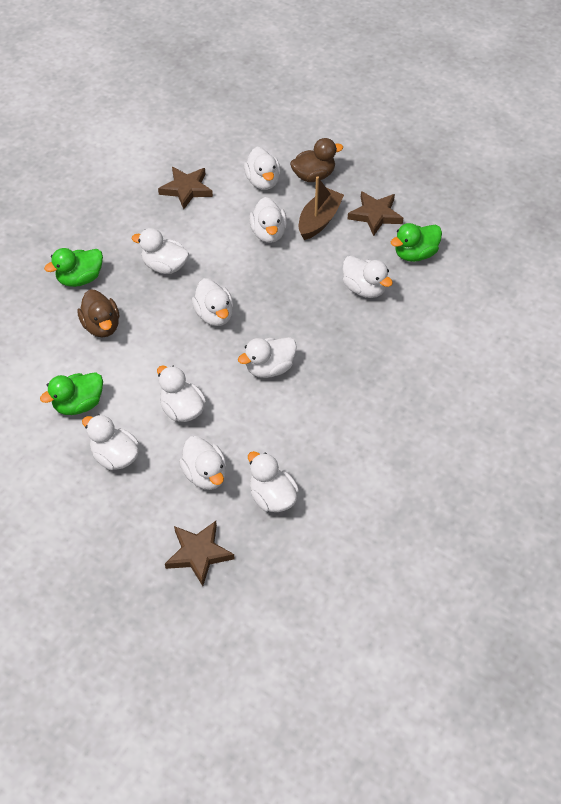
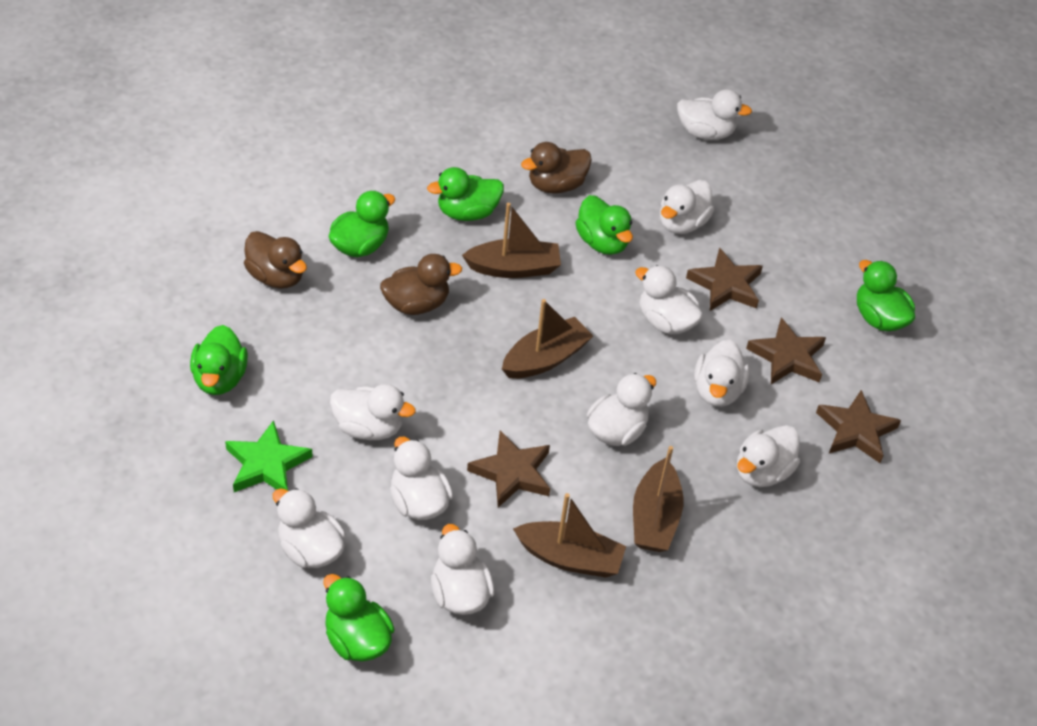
brown boat: 1 -> 4
brown duck: 2 -> 3
brown star: 3 -> 4
green duck: 3 -> 6
green star: 0 -> 1

